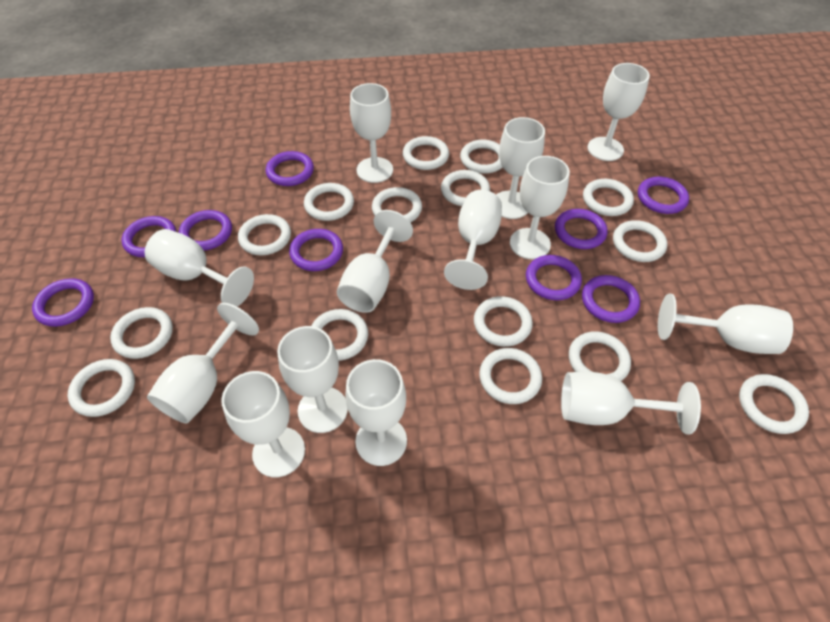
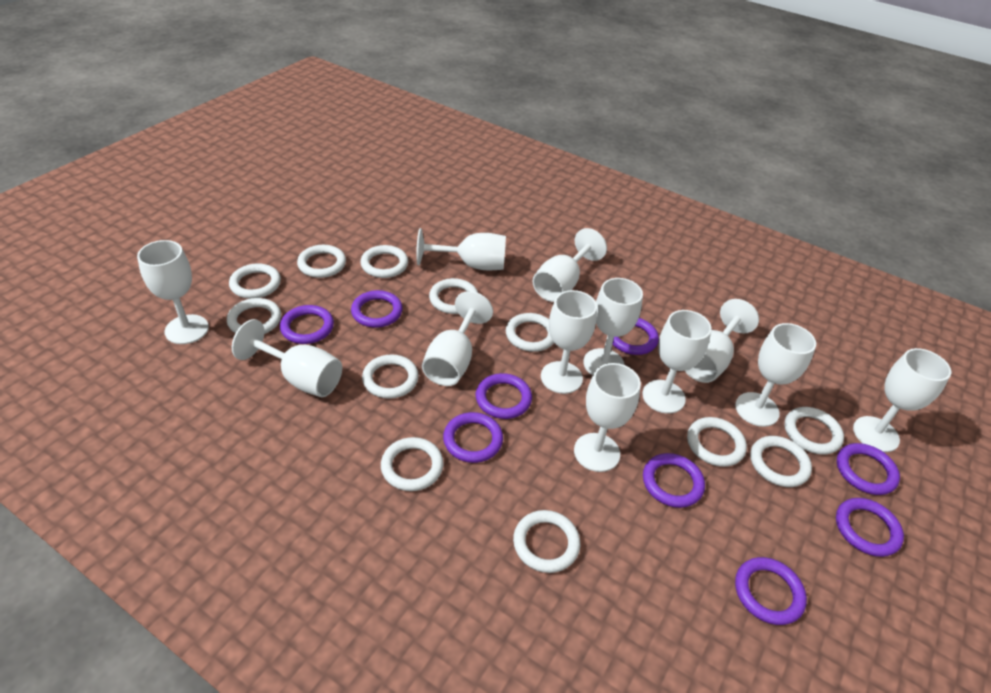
white goblet: 13 -> 12
white ring: 15 -> 12

